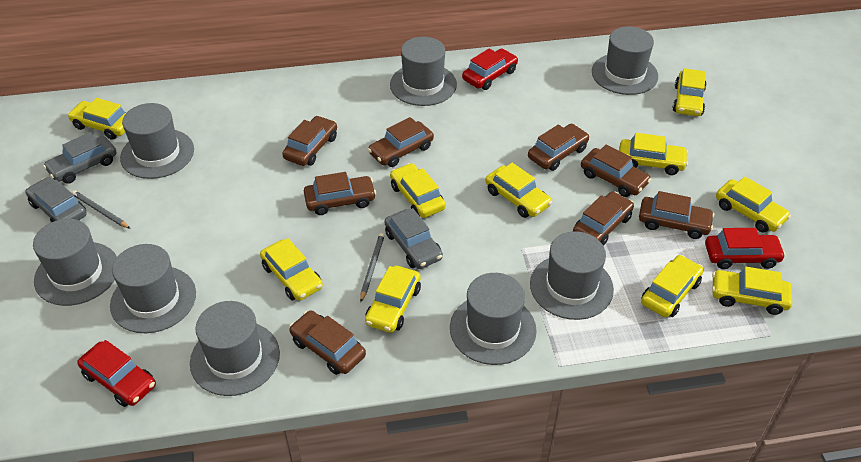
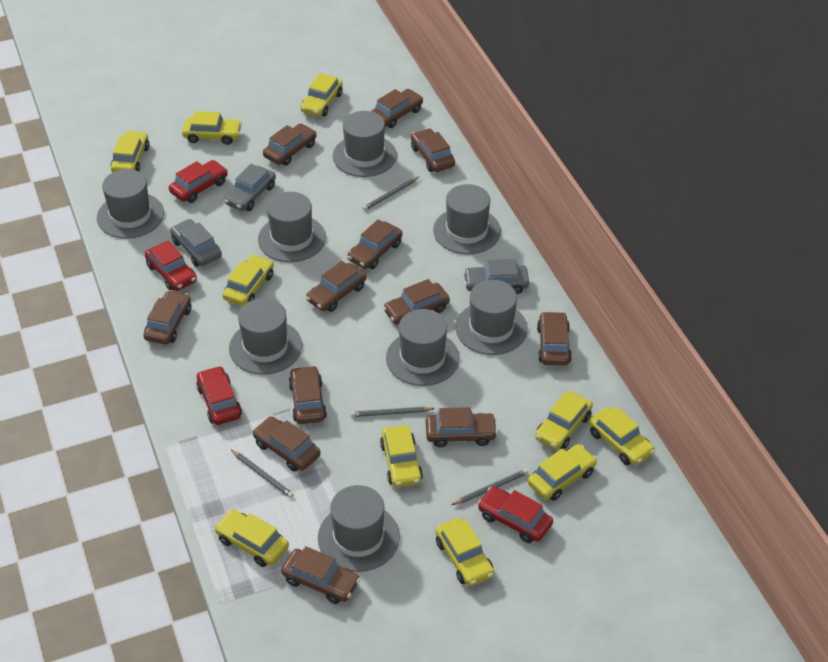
brown car: 8 -> 12
grey pencil: 2 -> 4
red car: 3 -> 4

